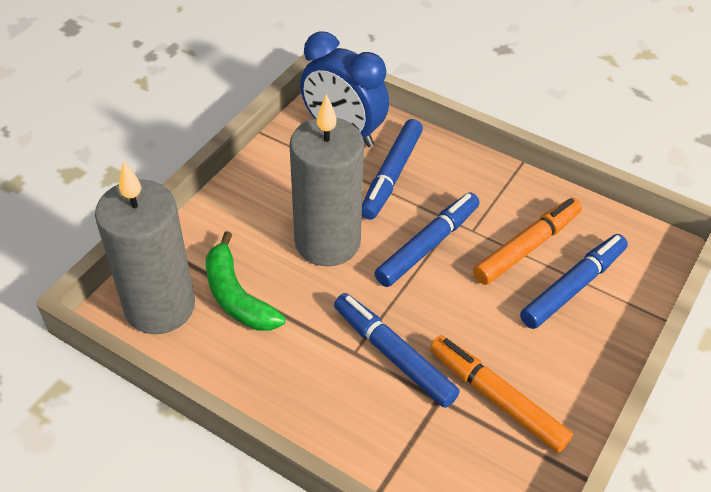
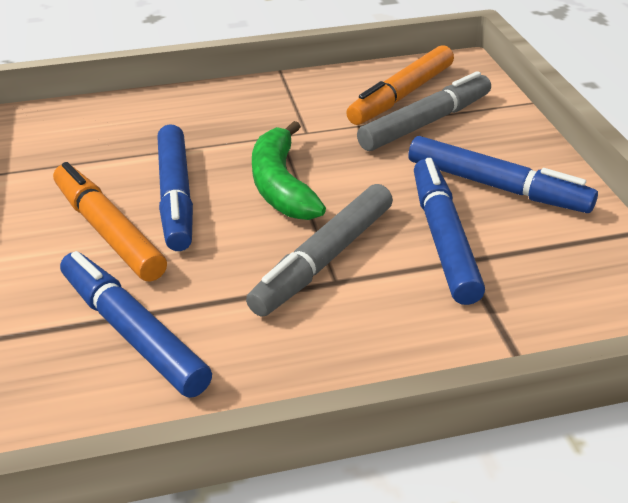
blue clock: 1 -> 0
grey candle: 2 -> 0
grey marker: 0 -> 2

